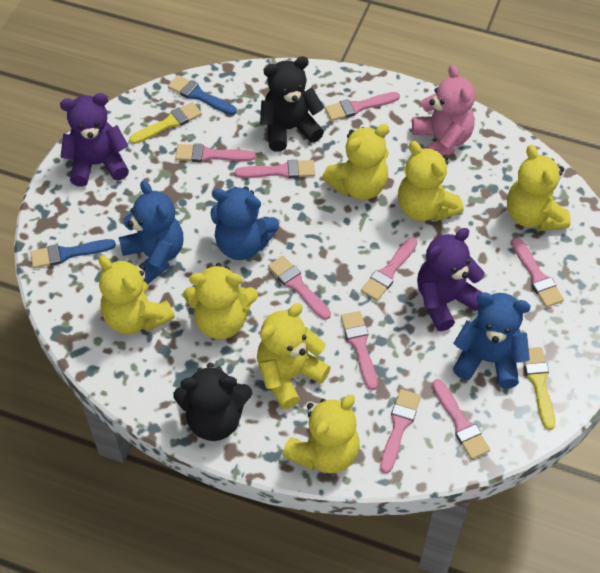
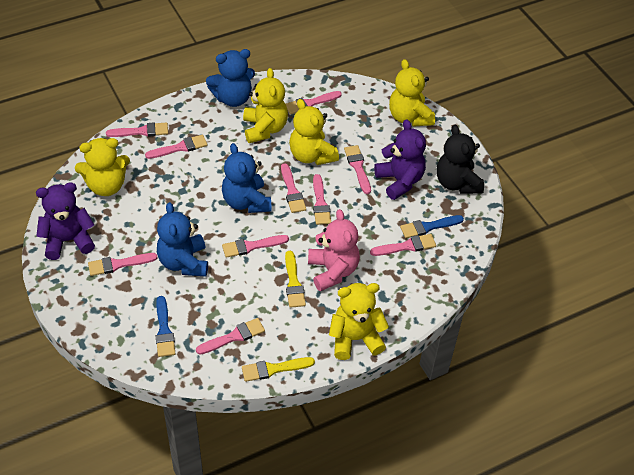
black teddy bear: 2 -> 1
pink brush: 9 -> 10
yellow teddy bear: 7 -> 5

